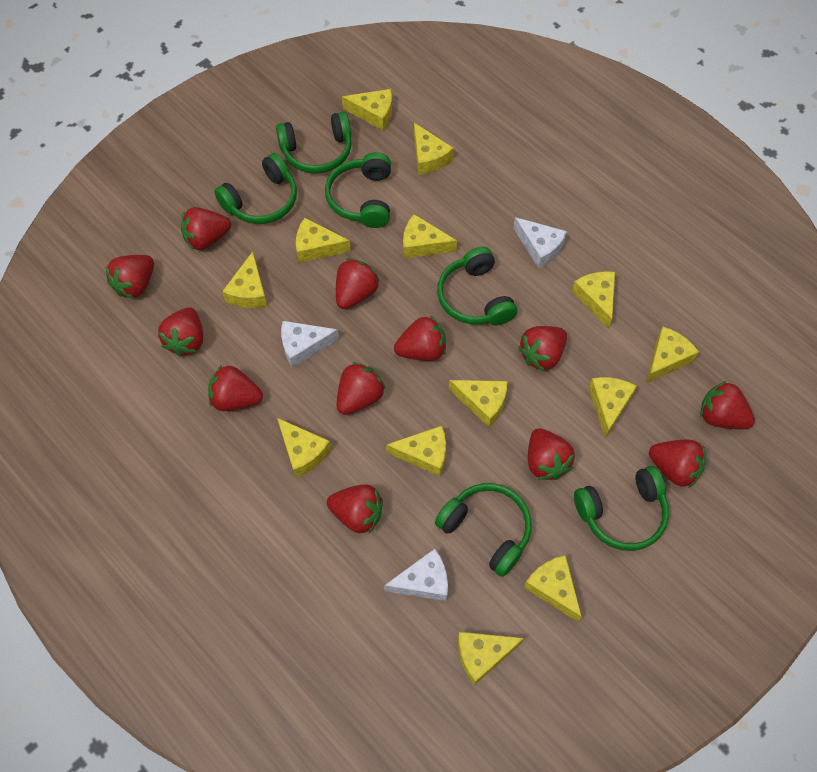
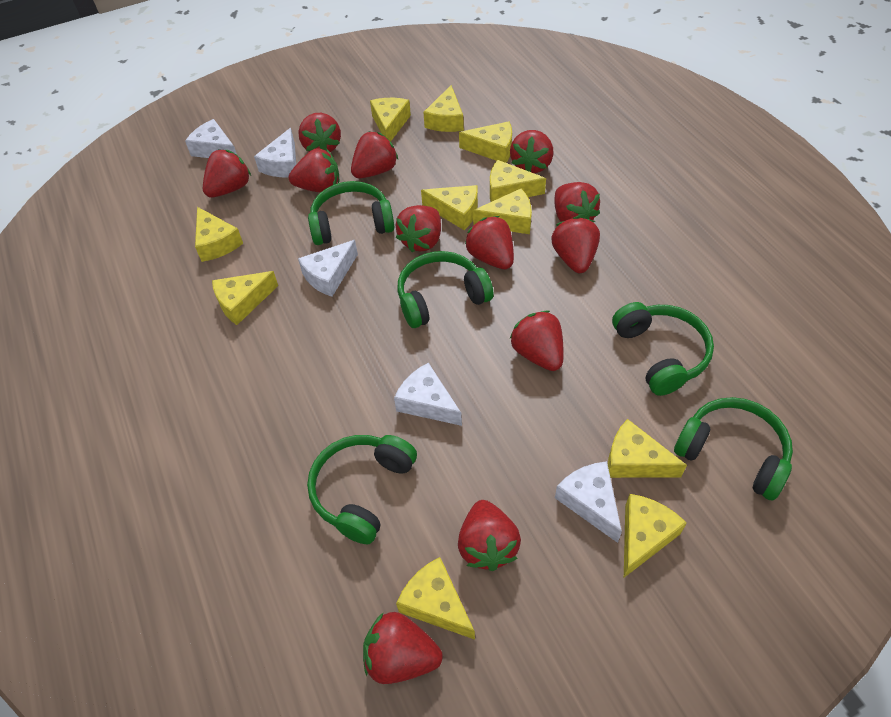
green headphones: 6 -> 5
white cheese: 3 -> 5
yellow cheese: 13 -> 11

